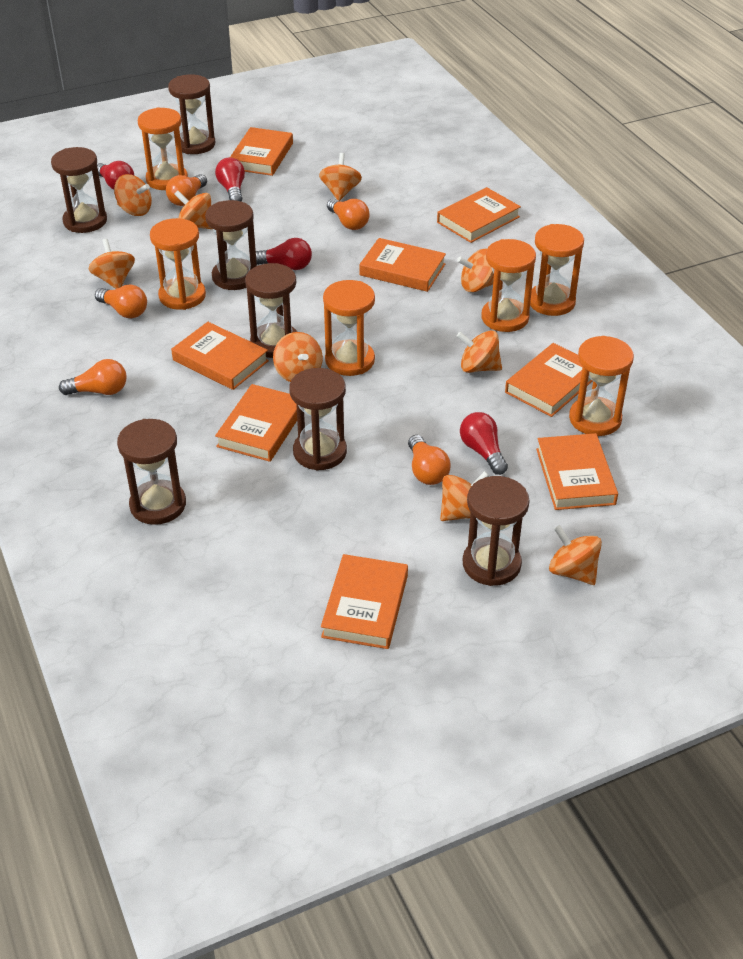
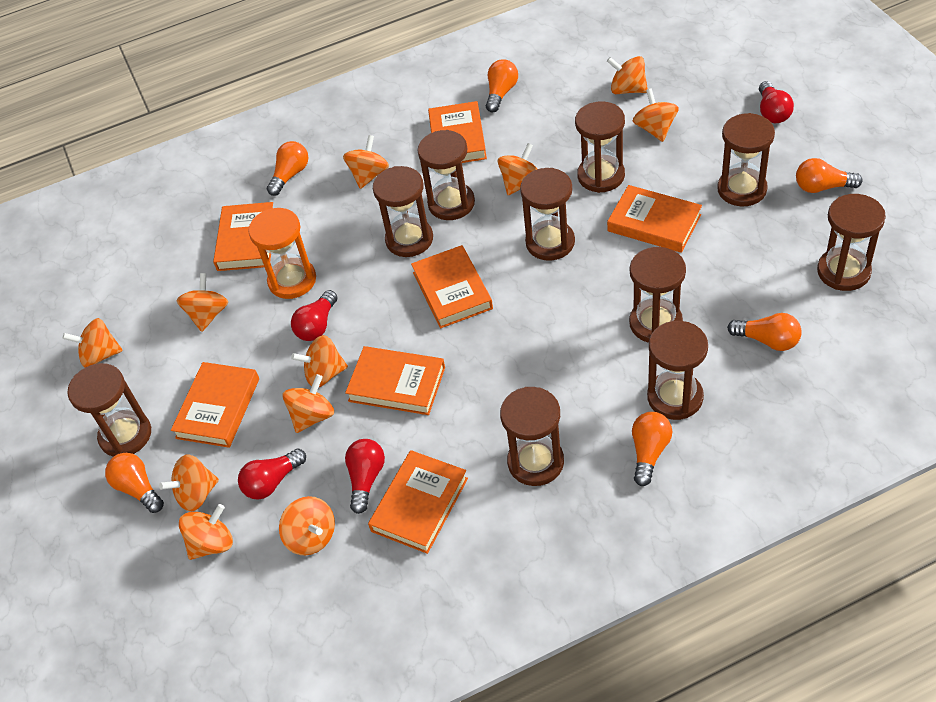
brown hourglass: 7 -> 10
orange book: 8 -> 7
orange hourglass: 6 -> 1
orange light bulb: 5 -> 6
orange spinning top: 9 -> 11

